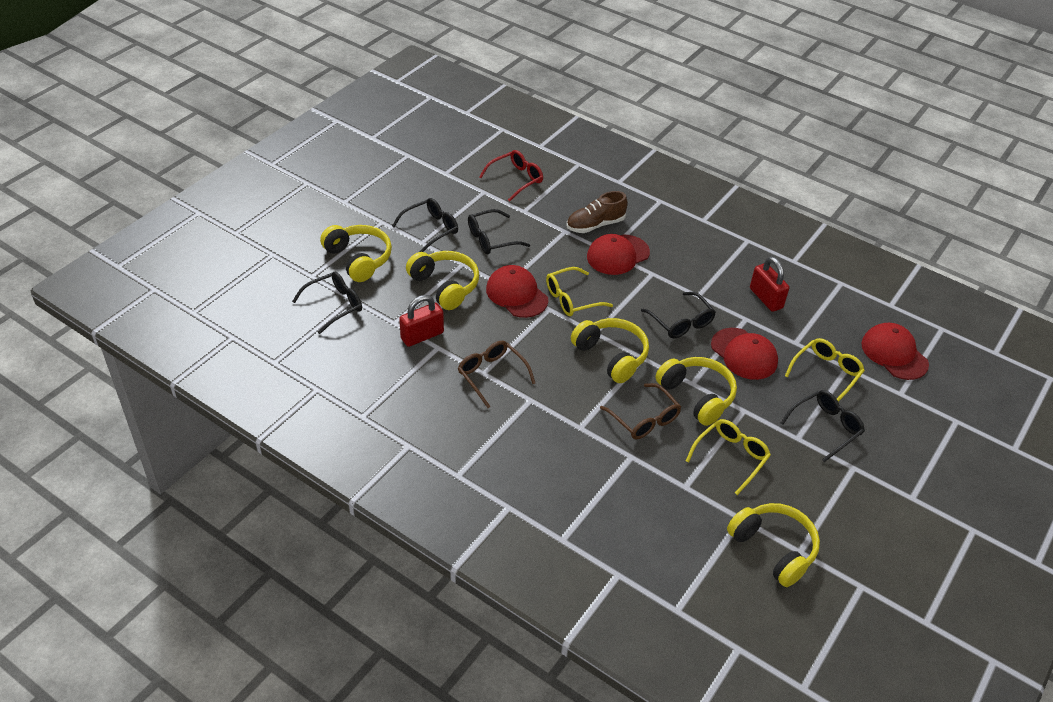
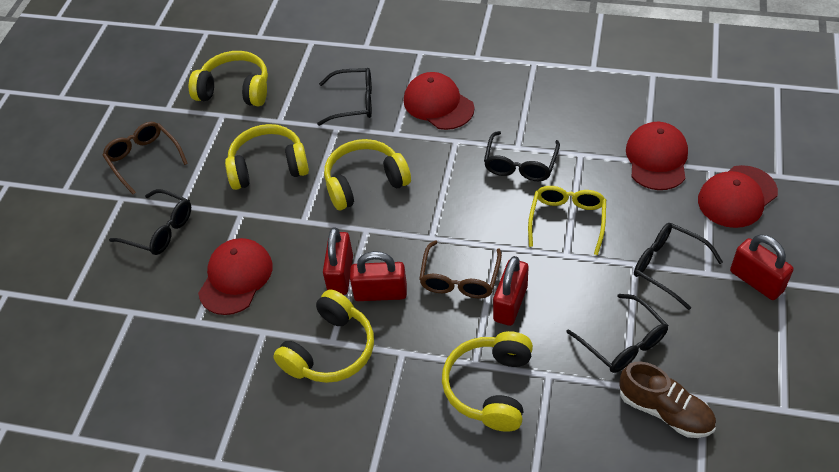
red glasses: 1 -> 0
red padlock: 2 -> 4
yellow glasses: 3 -> 1

